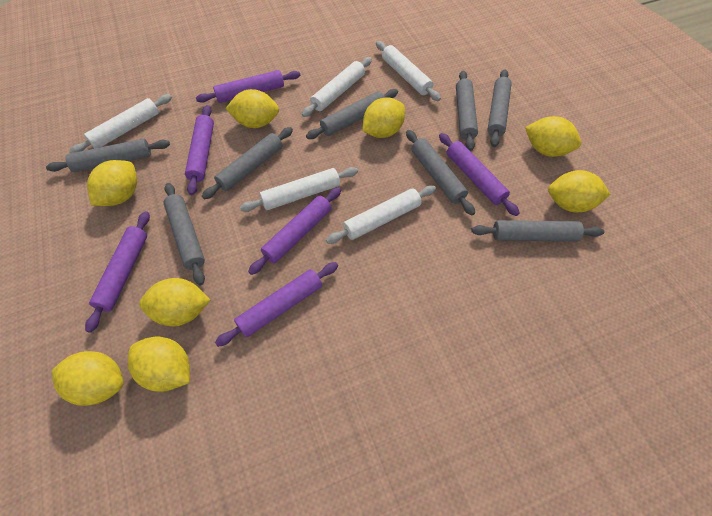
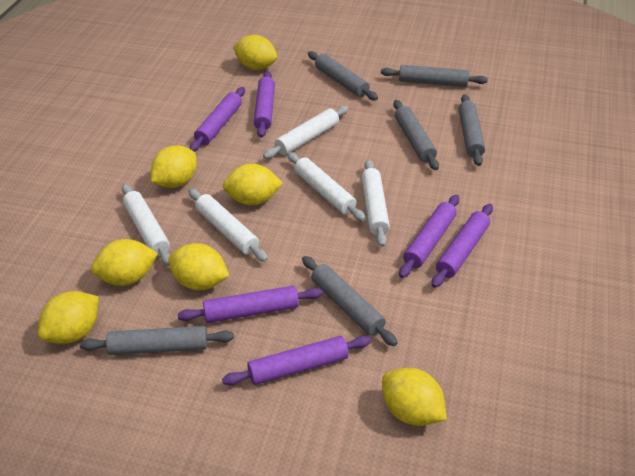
grey rolling pin: 8 -> 6
yellow lemon: 8 -> 7

